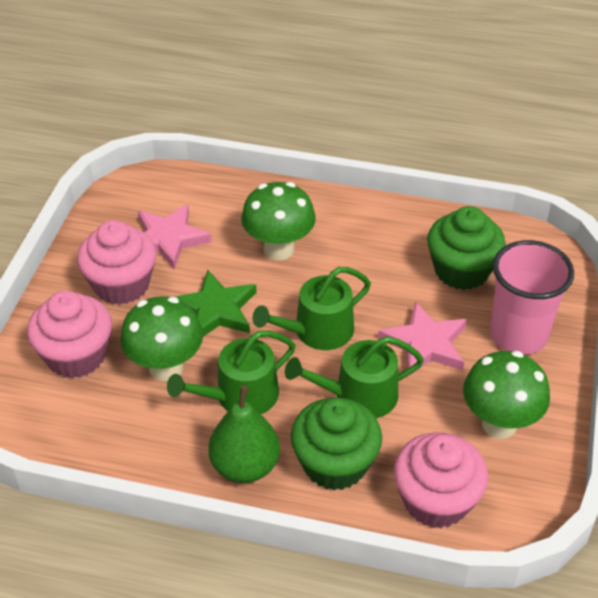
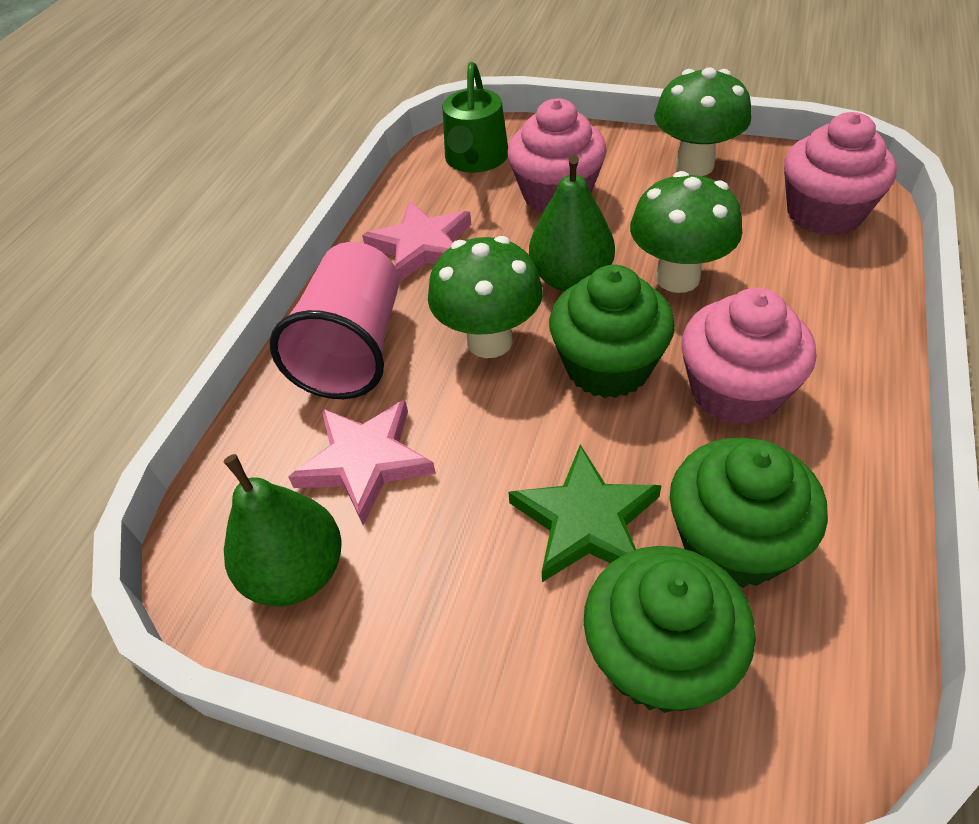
green cupcake: 2 -> 3
green pear: 1 -> 2
green watering can: 3 -> 1

